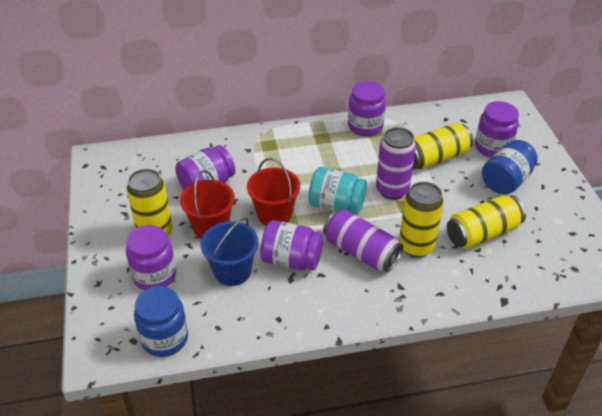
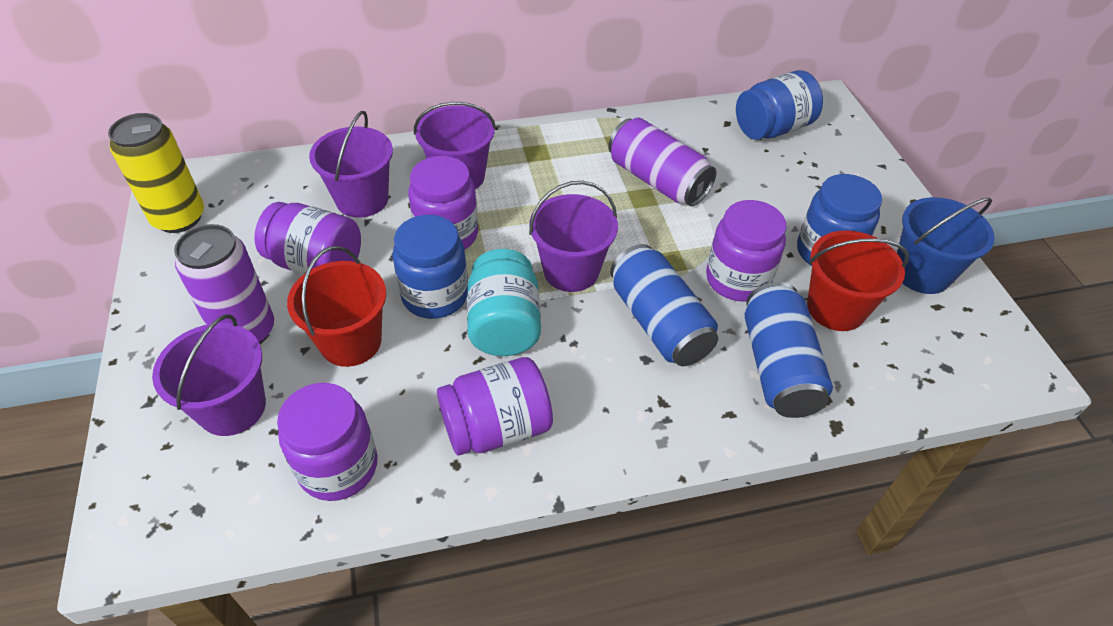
blue can: 0 -> 2
blue jar: 2 -> 3
purple bucket: 0 -> 4
yellow can: 4 -> 1

